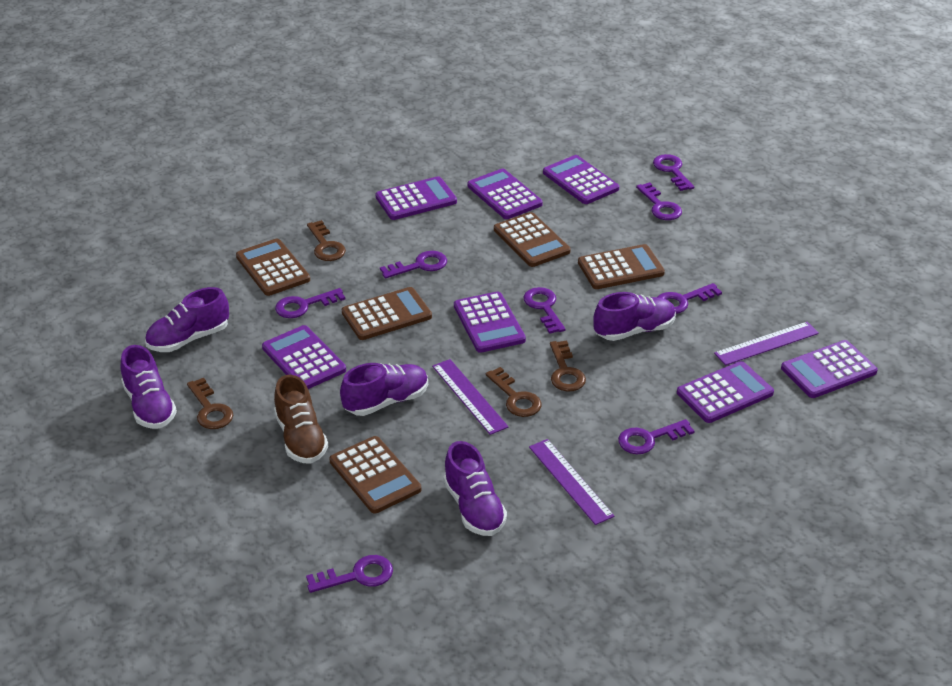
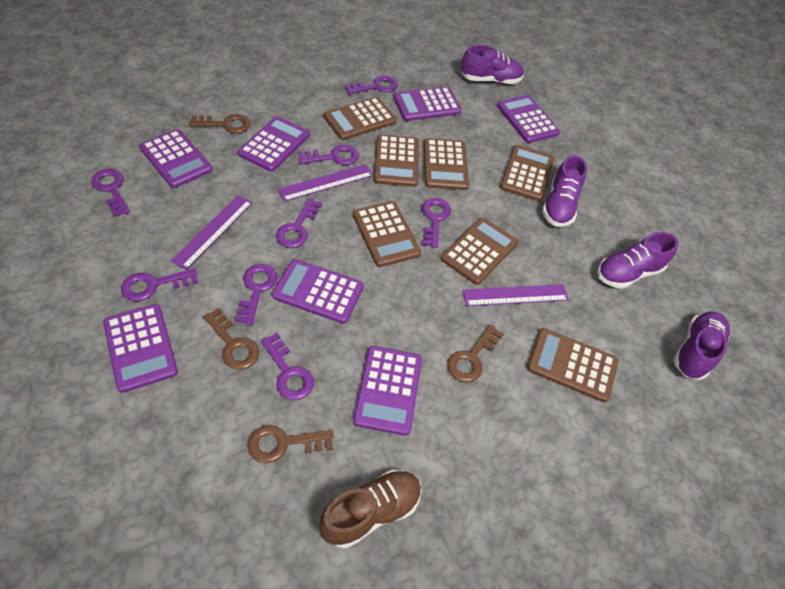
brown calculator: 5 -> 7
purple shoe: 5 -> 4

